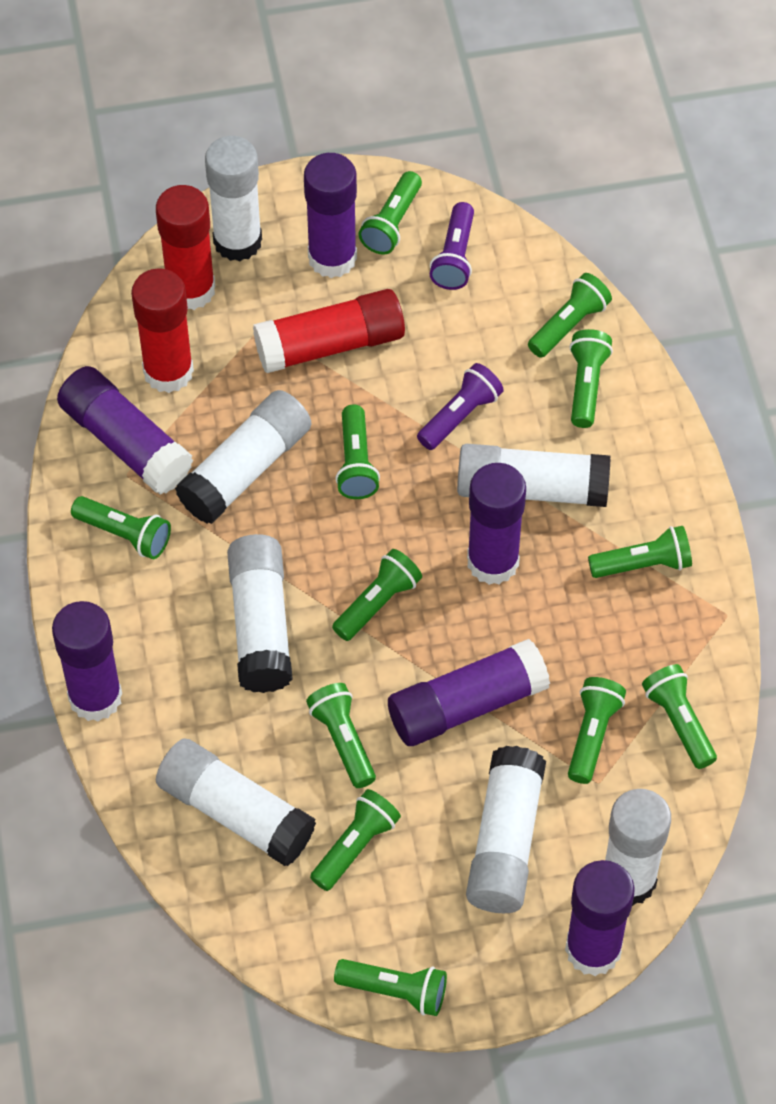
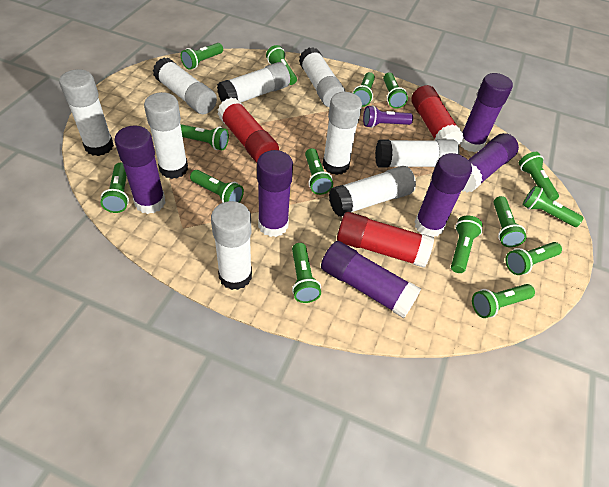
green flashlight: 12 -> 15
purple flashlight: 2 -> 1
white glue stick: 7 -> 9

